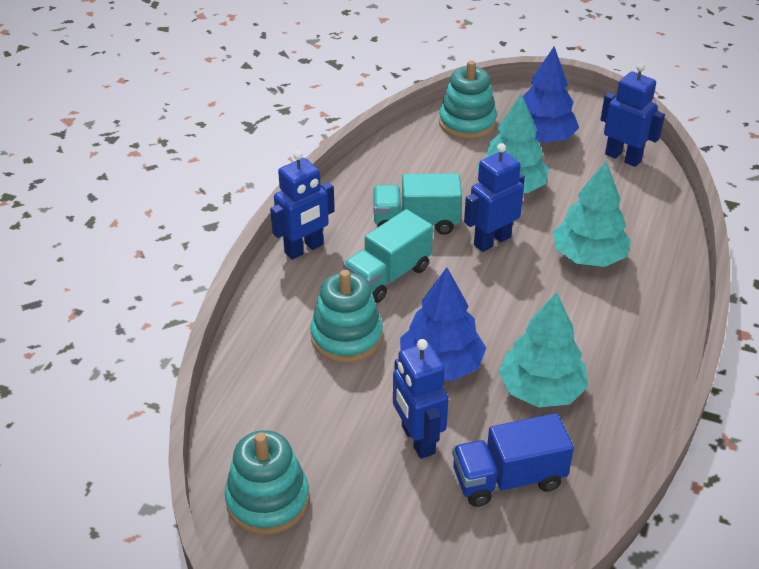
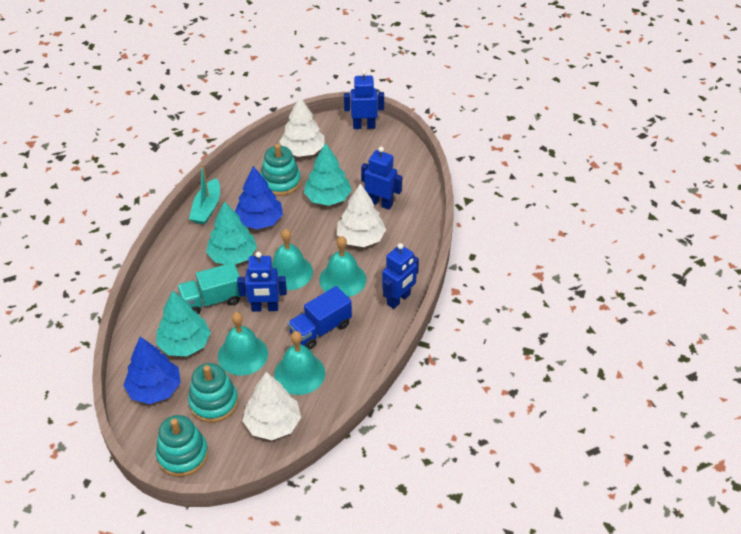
turquoise bell: 0 -> 4
turquoise boat: 0 -> 1
turquoise truck: 2 -> 1
white tree: 0 -> 3

